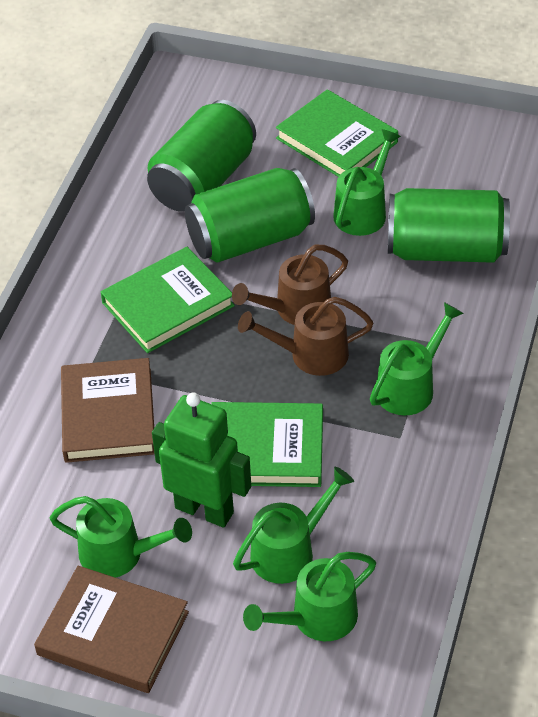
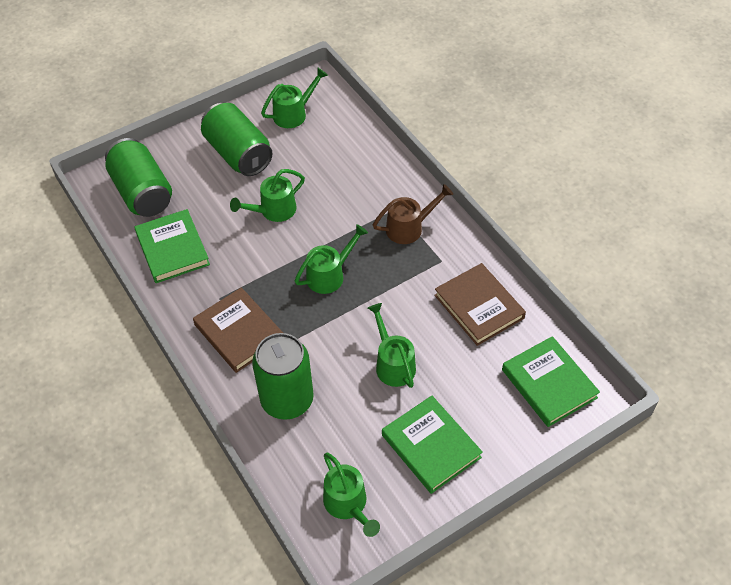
brown watering can: 2 -> 1
green robot: 1 -> 0

